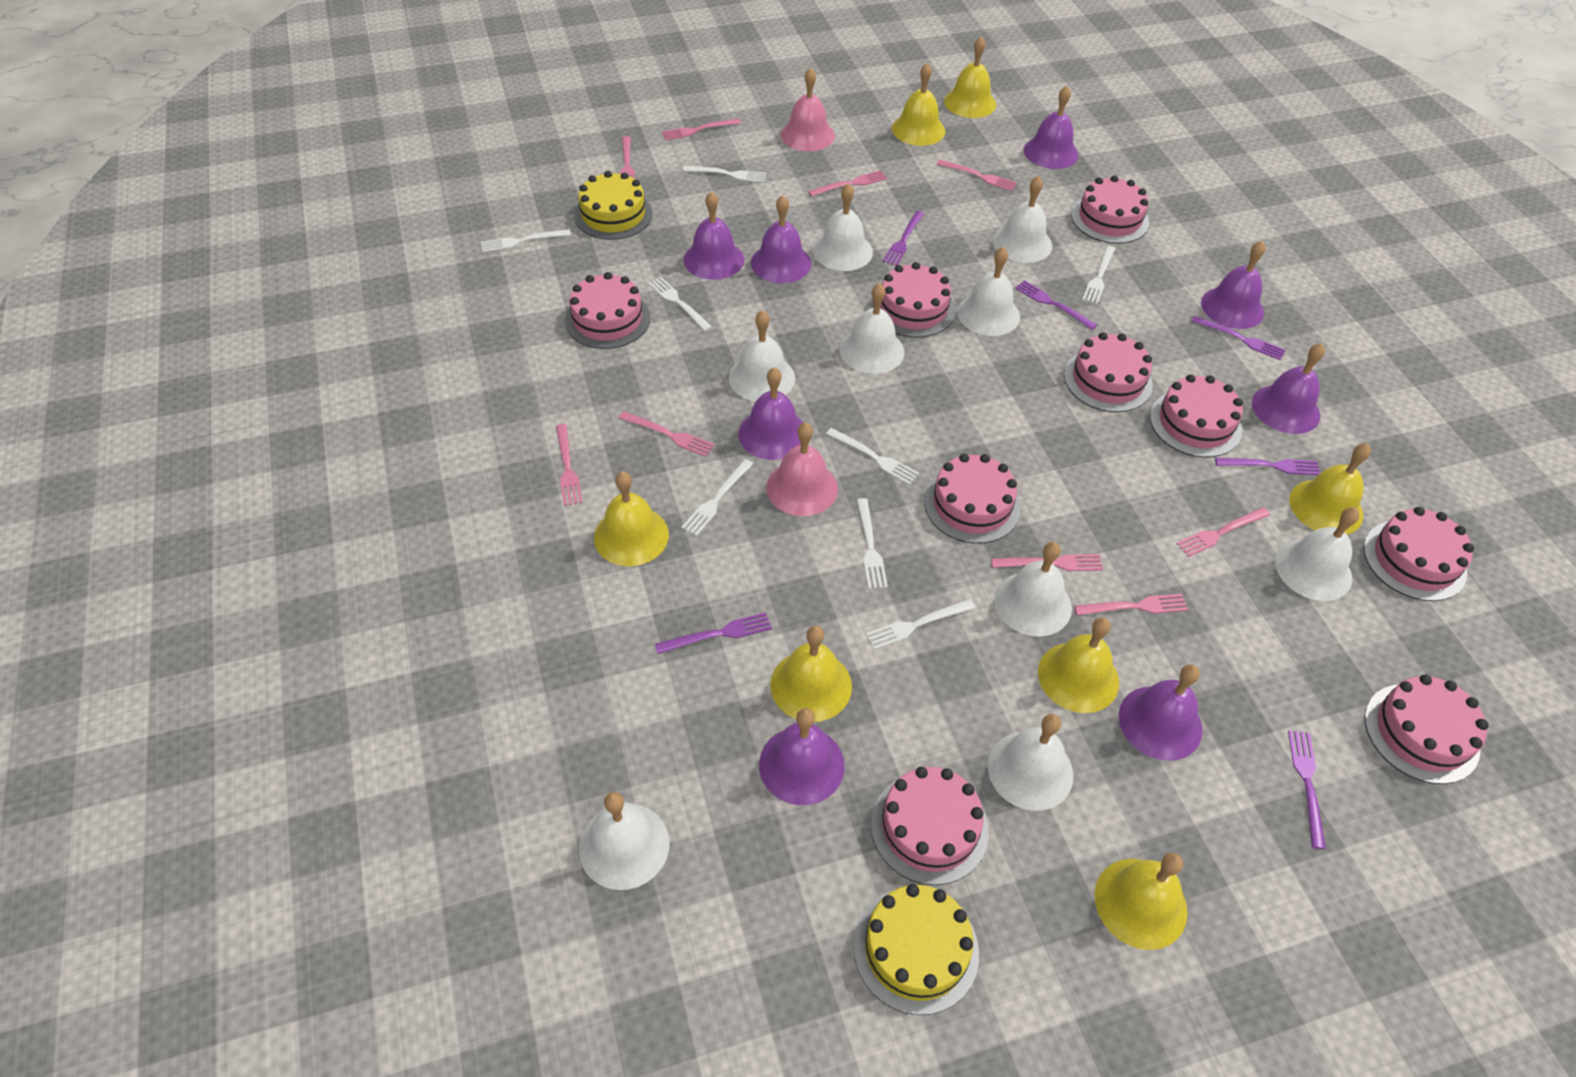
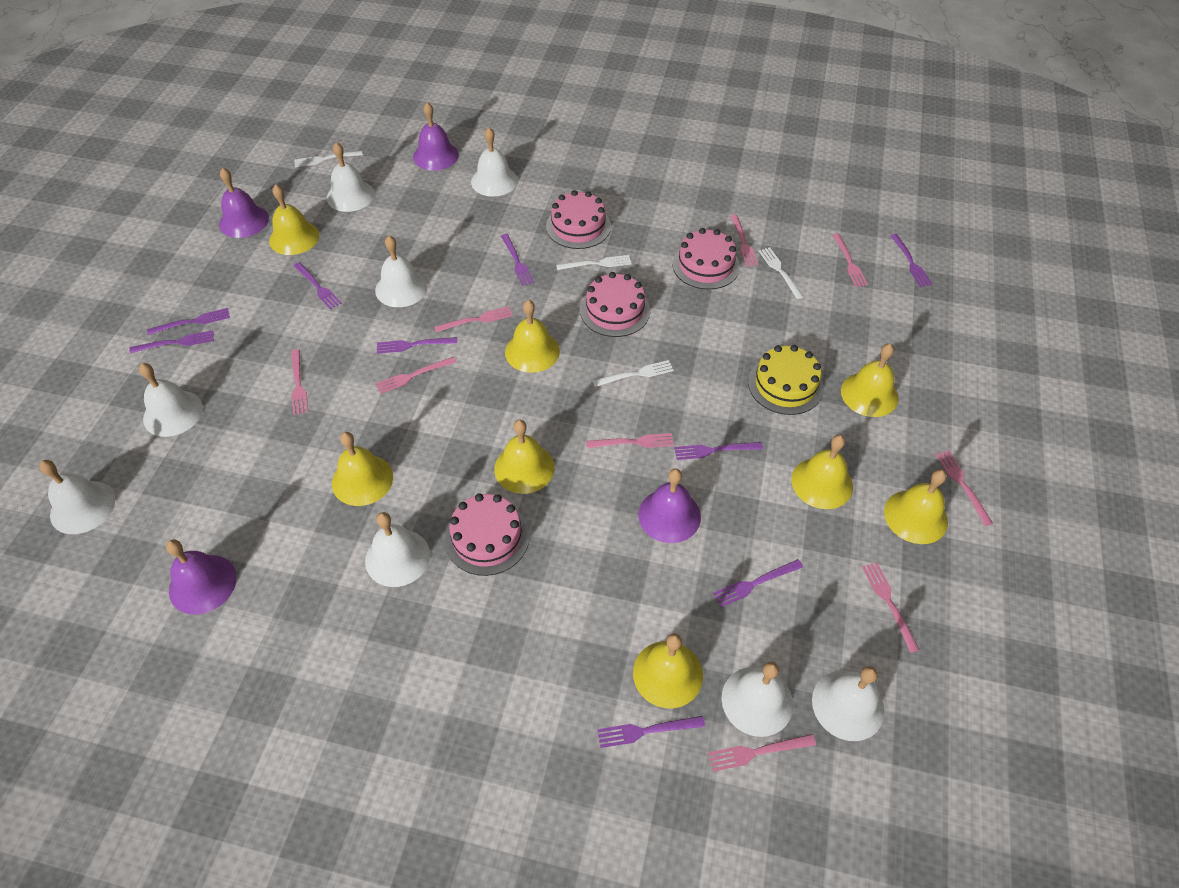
pink bell: 2 -> 0
pink cake: 9 -> 4
purple bell: 8 -> 4
purple fork: 6 -> 9
white bell: 9 -> 8
white fork: 8 -> 4
yellow bell: 7 -> 8
yellow cake: 2 -> 1

